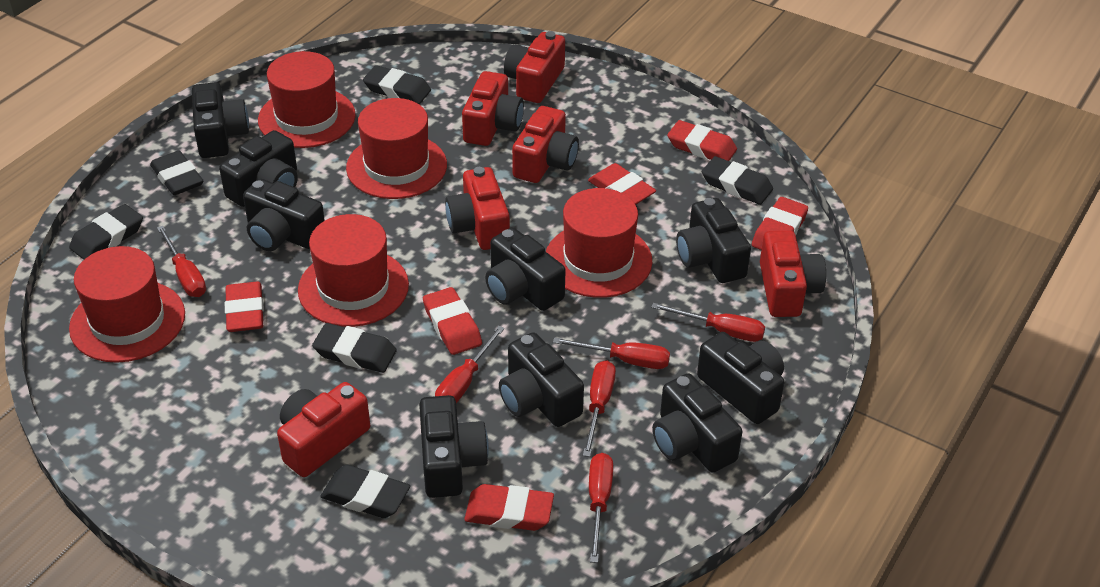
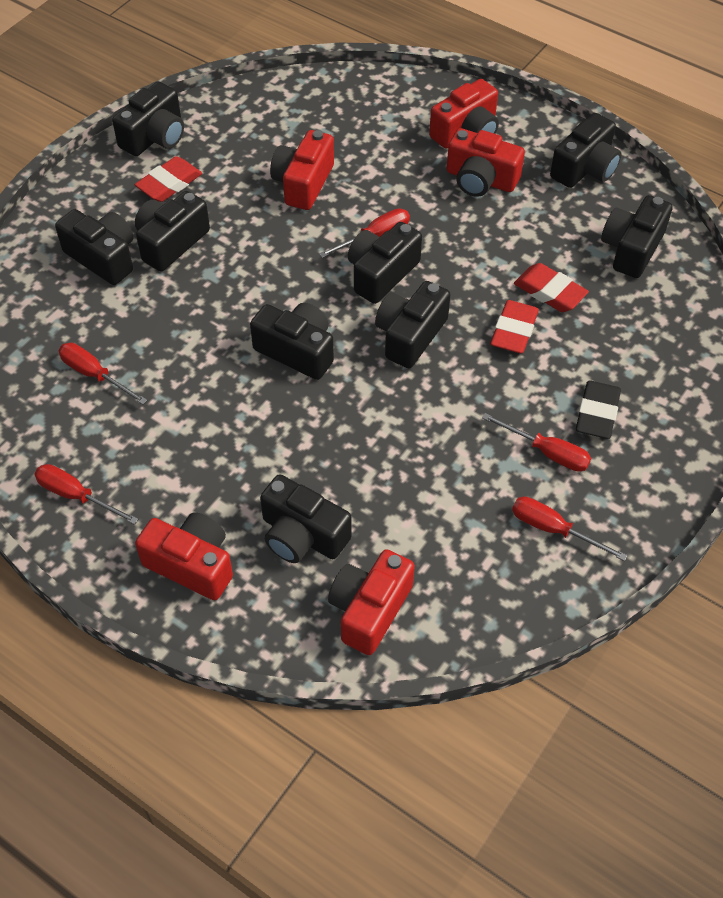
black eraser: 6 -> 1
red camera: 6 -> 5
red eraser: 6 -> 3
red hat: 5 -> 0
red screwdriver: 6 -> 5

